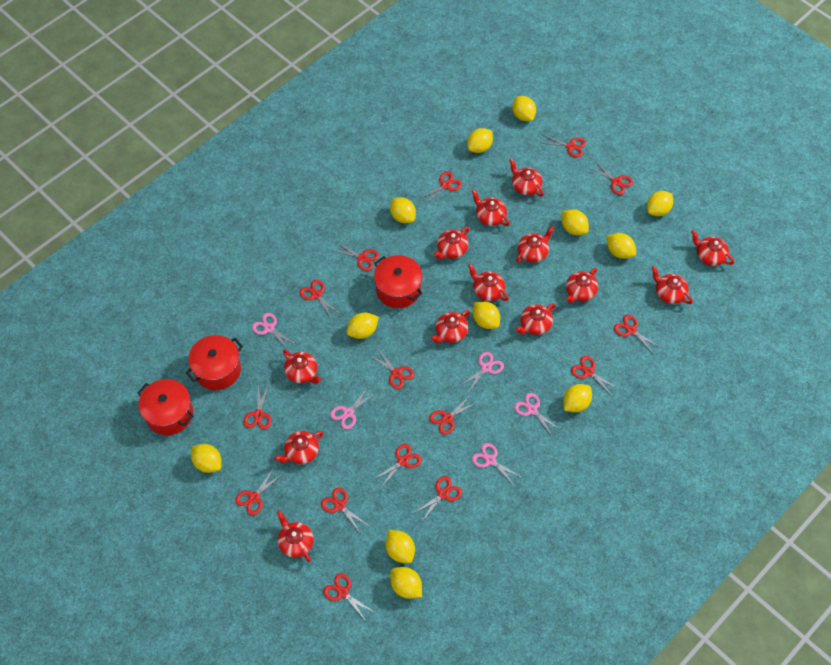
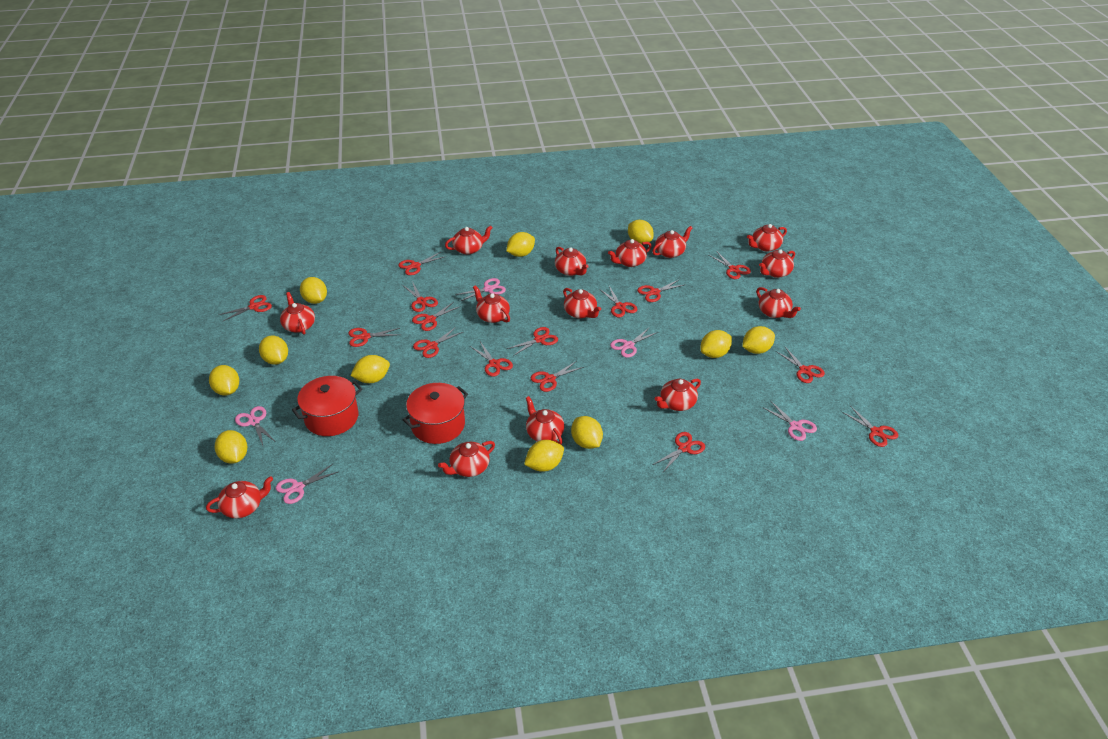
red pot: 3 -> 2
red teapot: 13 -> 14
yellow lemon: 12 -> 11

